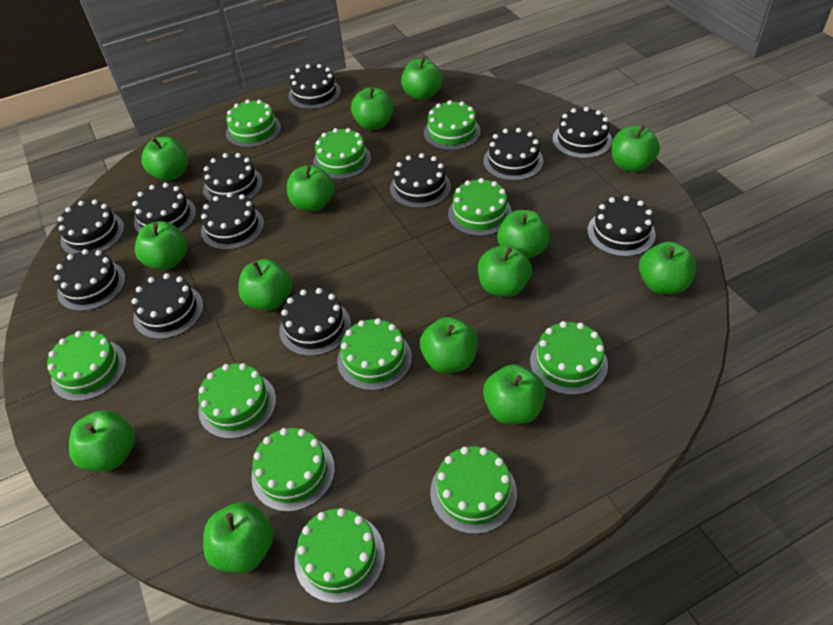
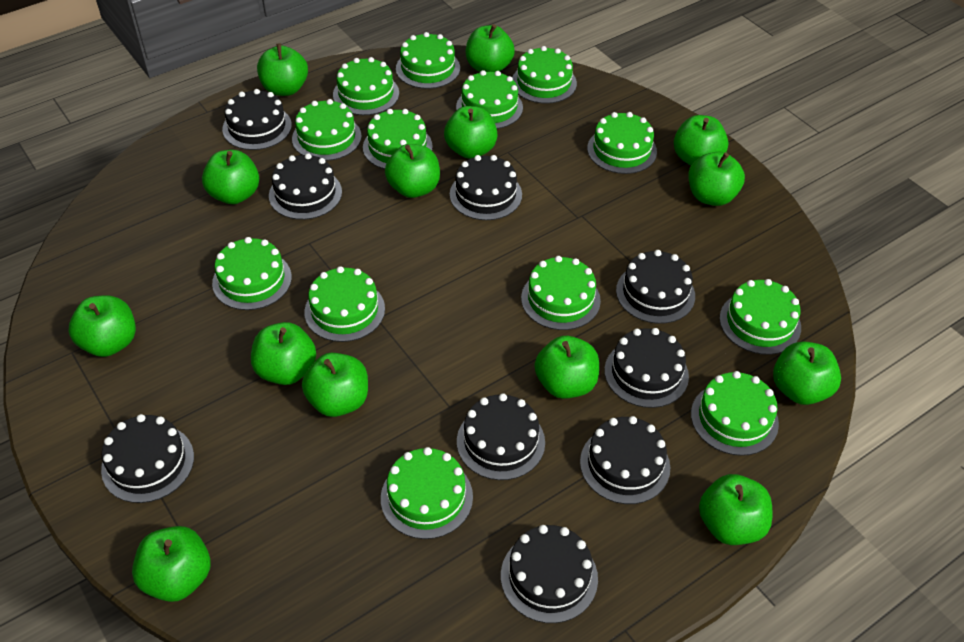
black cake: 12 -> 9
green cake: 11 -> 13

